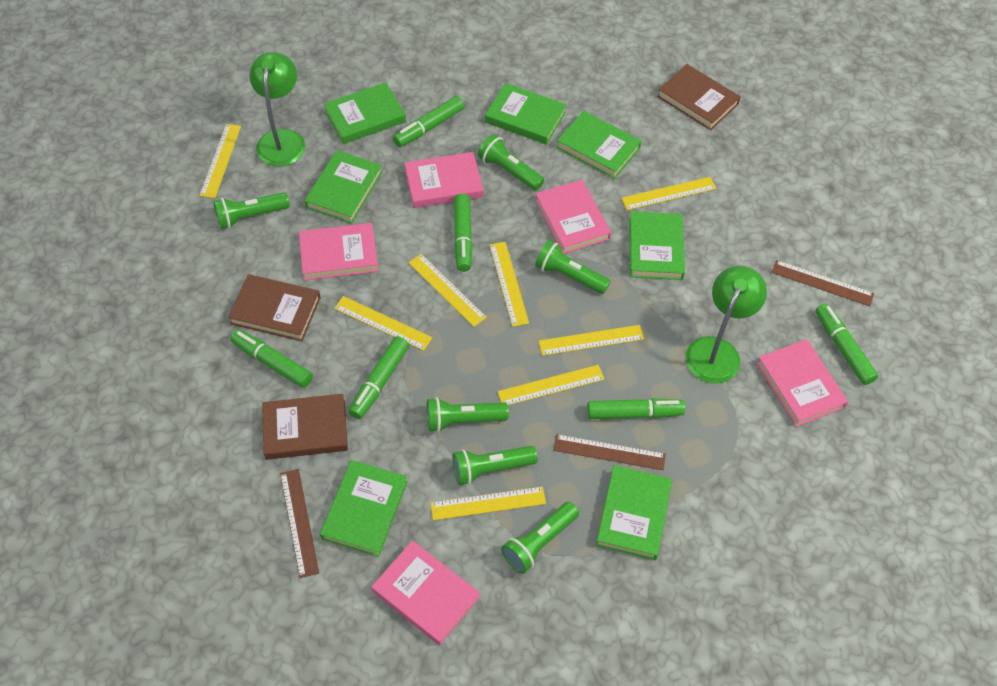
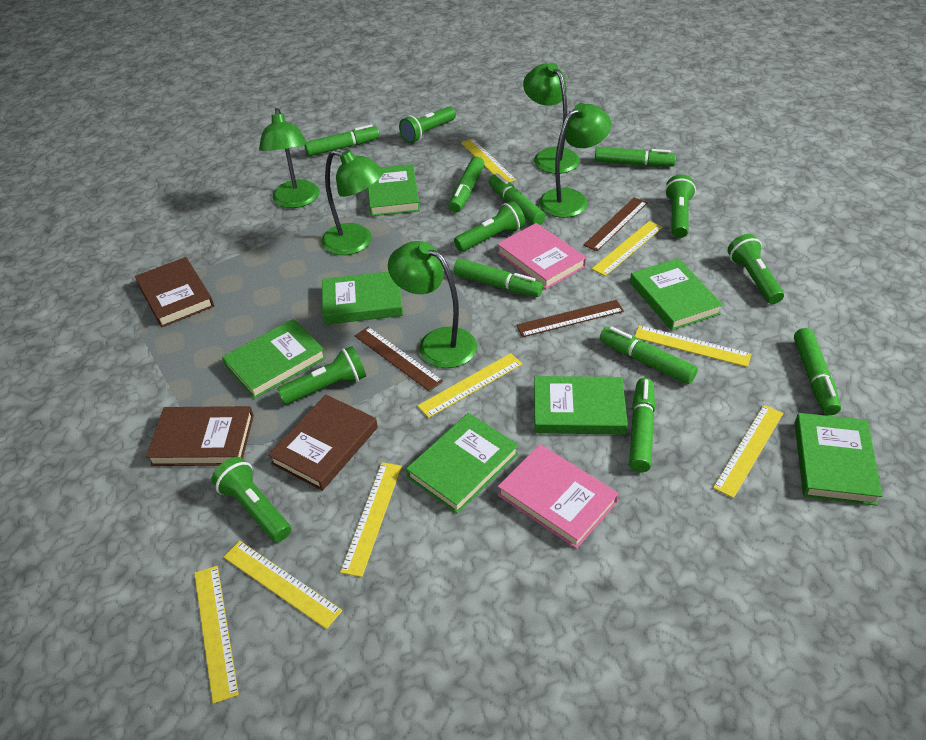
green lamp: 2 -> 5
green marker: 6 -> 8
pink book: 5 -> 2

